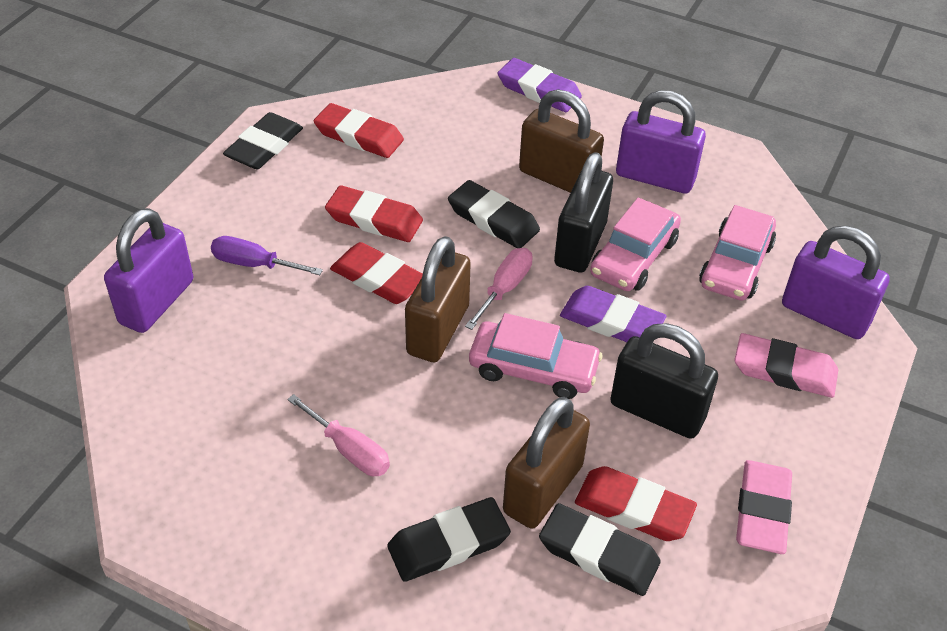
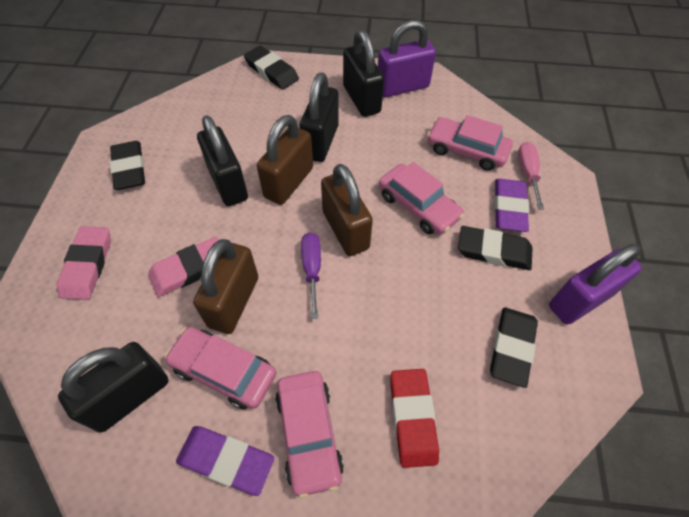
black padlock: 2 -> 4
pink car: 3 -> 4
pink screwdriver: 2 -> 1
purple padlock: 3 -> 2
red eraser: 4 -> 1

